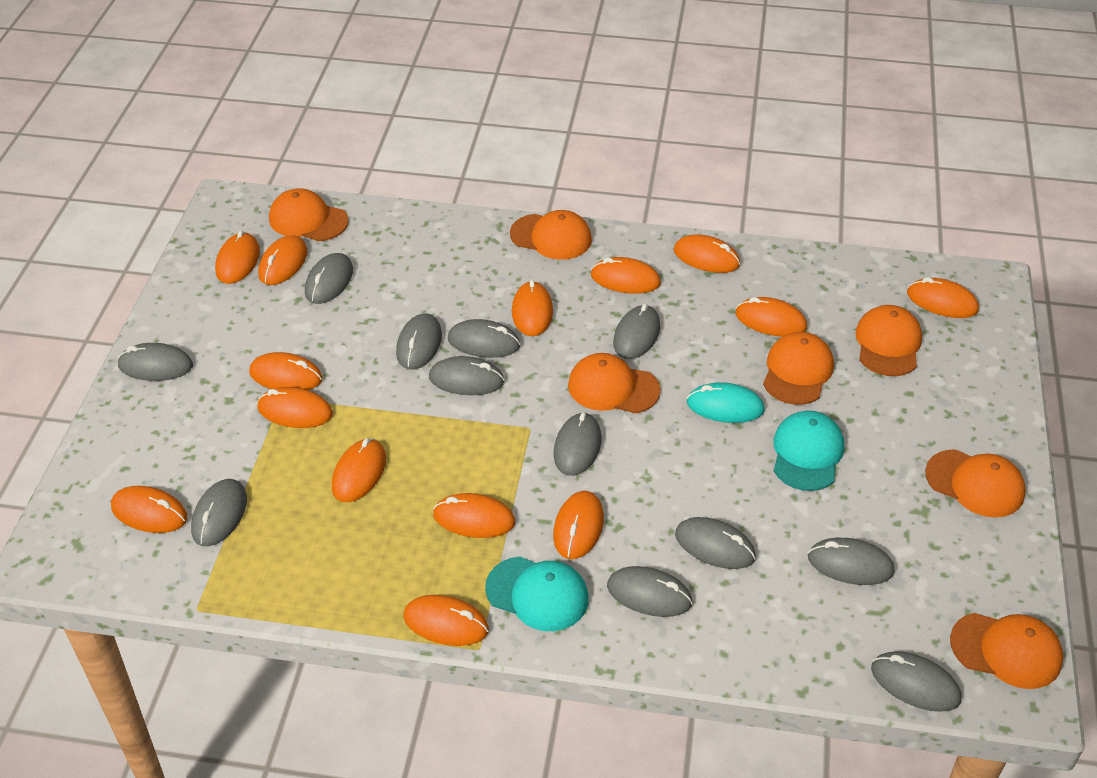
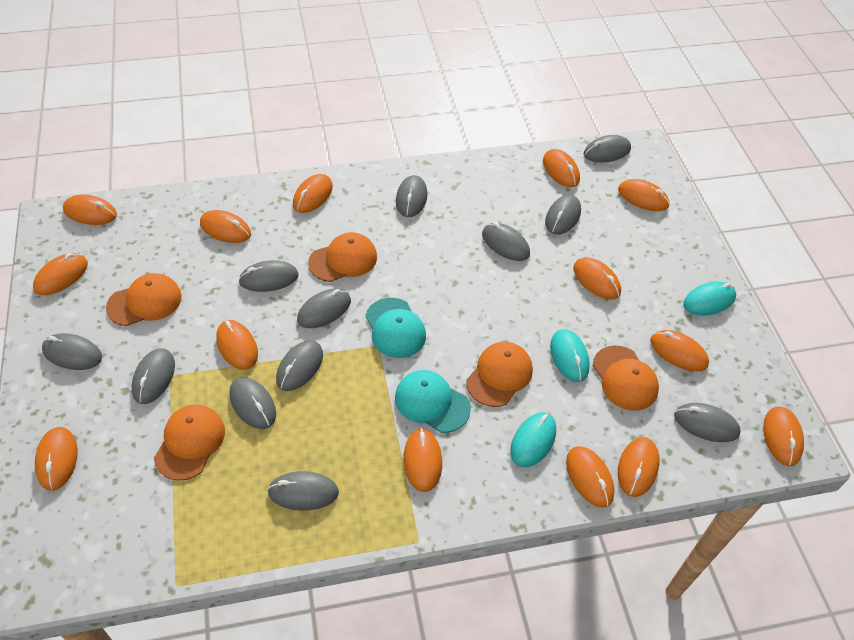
orange cap: 7 -> 5
turquoise mouse: 1 -> 3

